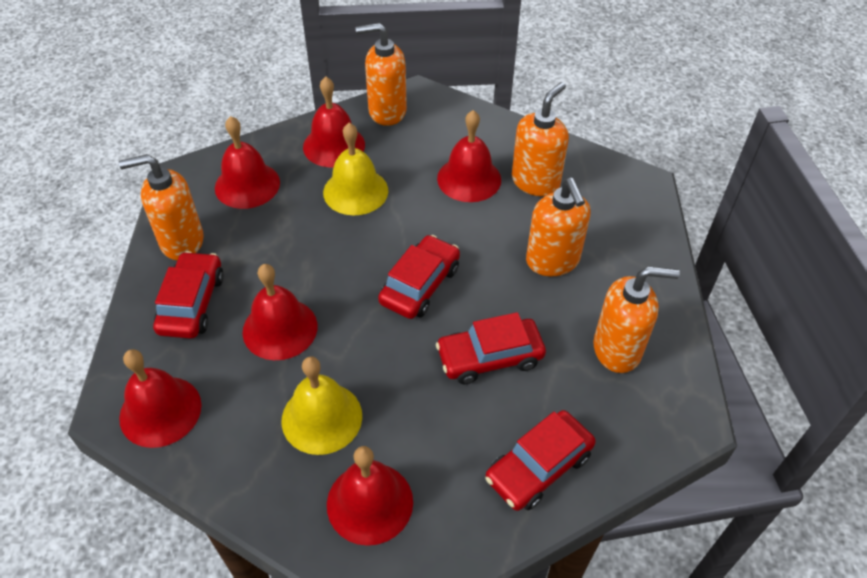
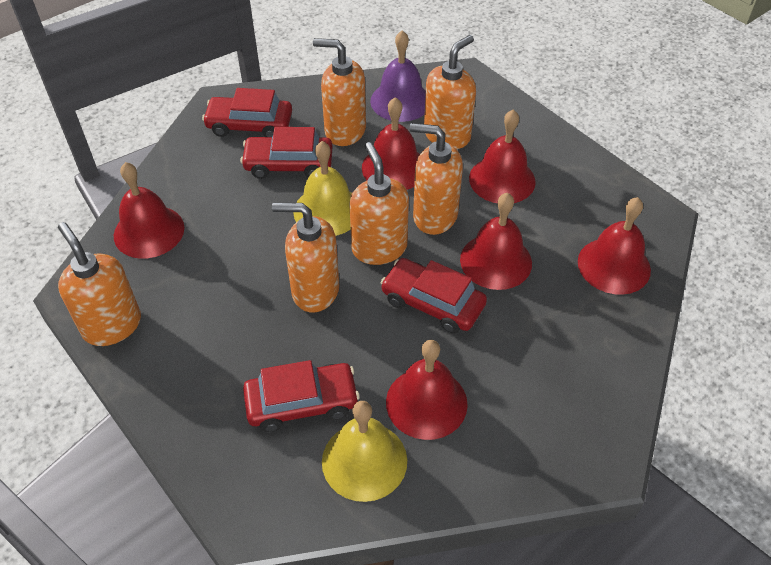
orange soap dispenser: 5 -> 6
purple bell: 0 -> 1

